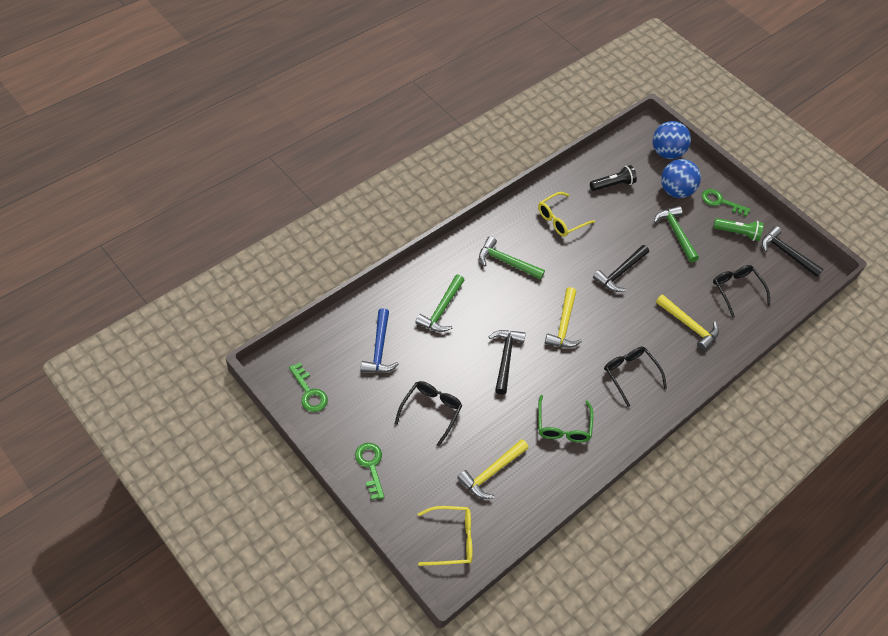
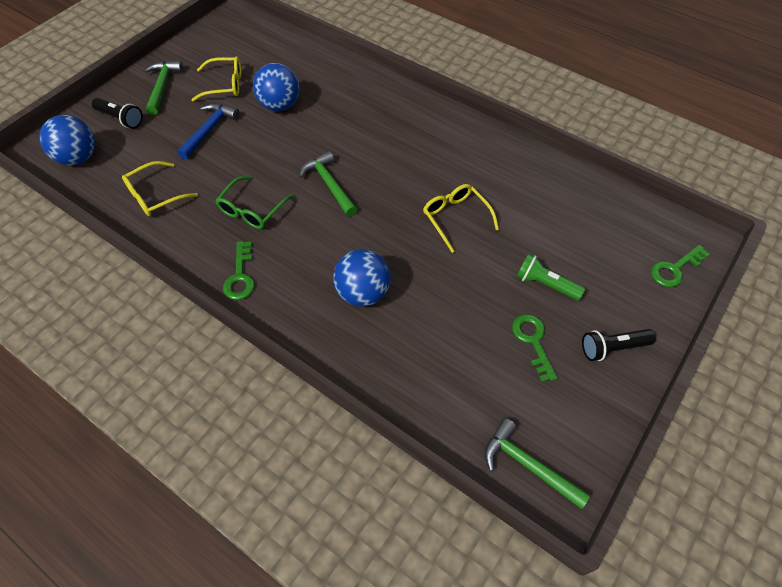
black flashlight: 1 -> 2
black glasses: 3 -> 0
black hammer: 3 -> 0
blue ball: 2 -> 3
yellow glasses: 2 -> 3
yellow hammer: 3 -> 0

